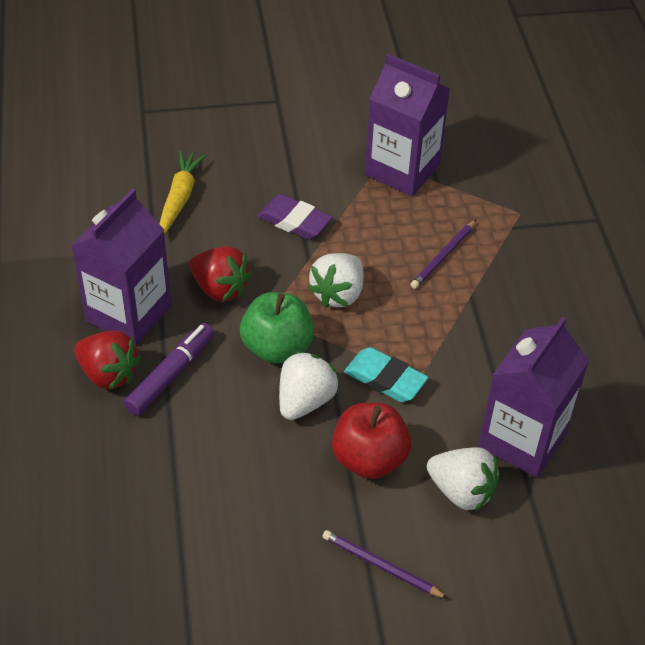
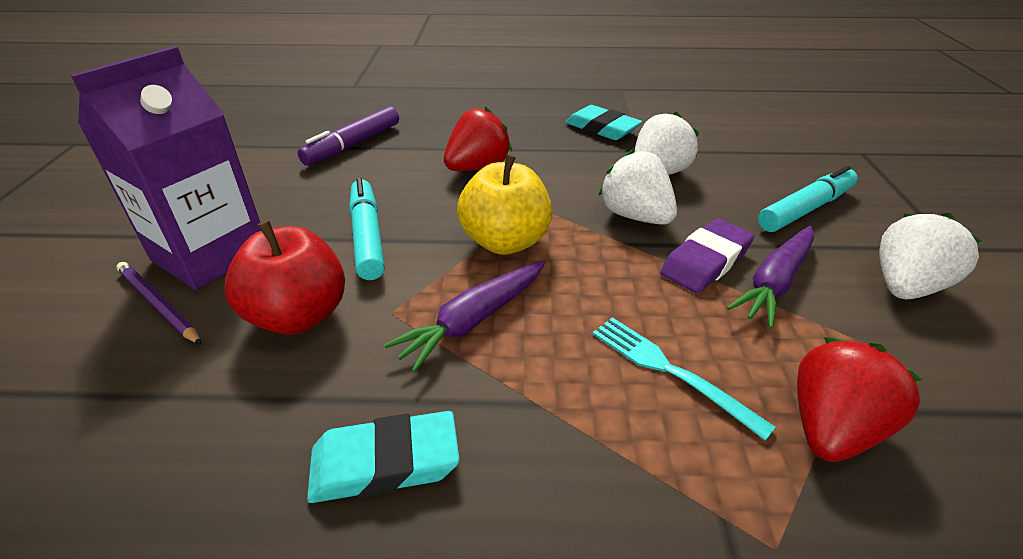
green apple: 1 -> 0
purple carrot: 0 -> 2
purple carton: 3 -> 1
purple pencil: 2 -> 1
turquoise eraser: 1 -> 2
turquoise fork: 0 -> 1
turquoise marker: 0 -> 2
yellow apple: 0 -> 1
yellow carrot: 1 -> 0

